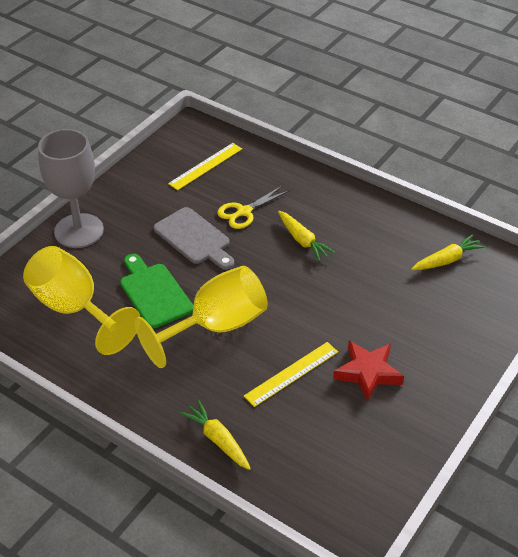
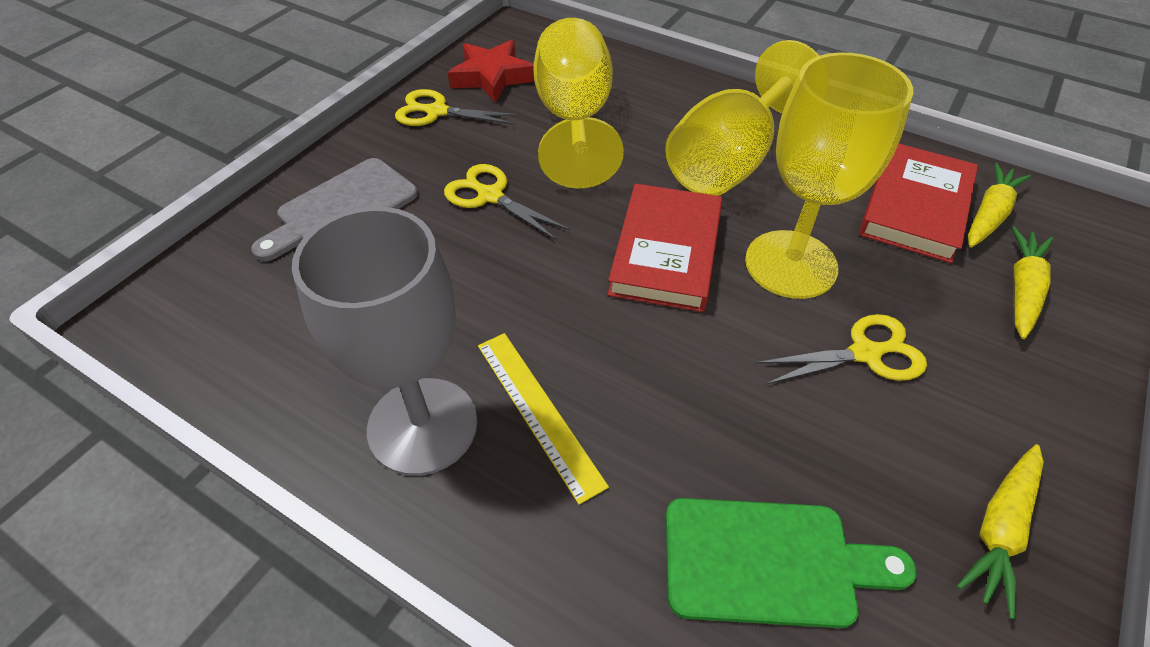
red book: 0 -> 2
yellow goblet: 2 -> 3
yellow ruler: 2 -> 1
yellow scissors: 1 -> 3

